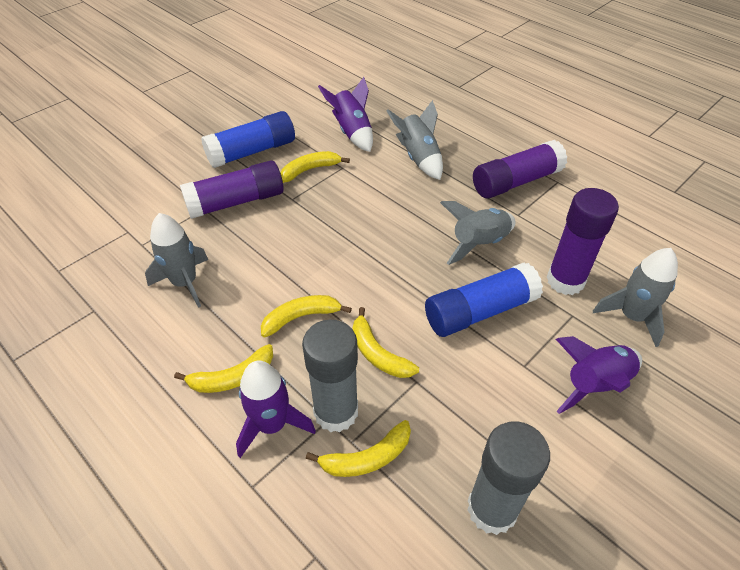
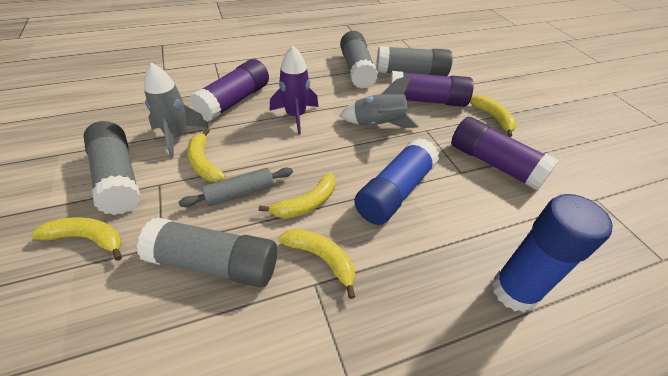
grey glue stick: 2 -> 4
grey rocket: 4 -> 2
grey rolling pin: 0 -> 1
purple rocket: 3 -> 1

